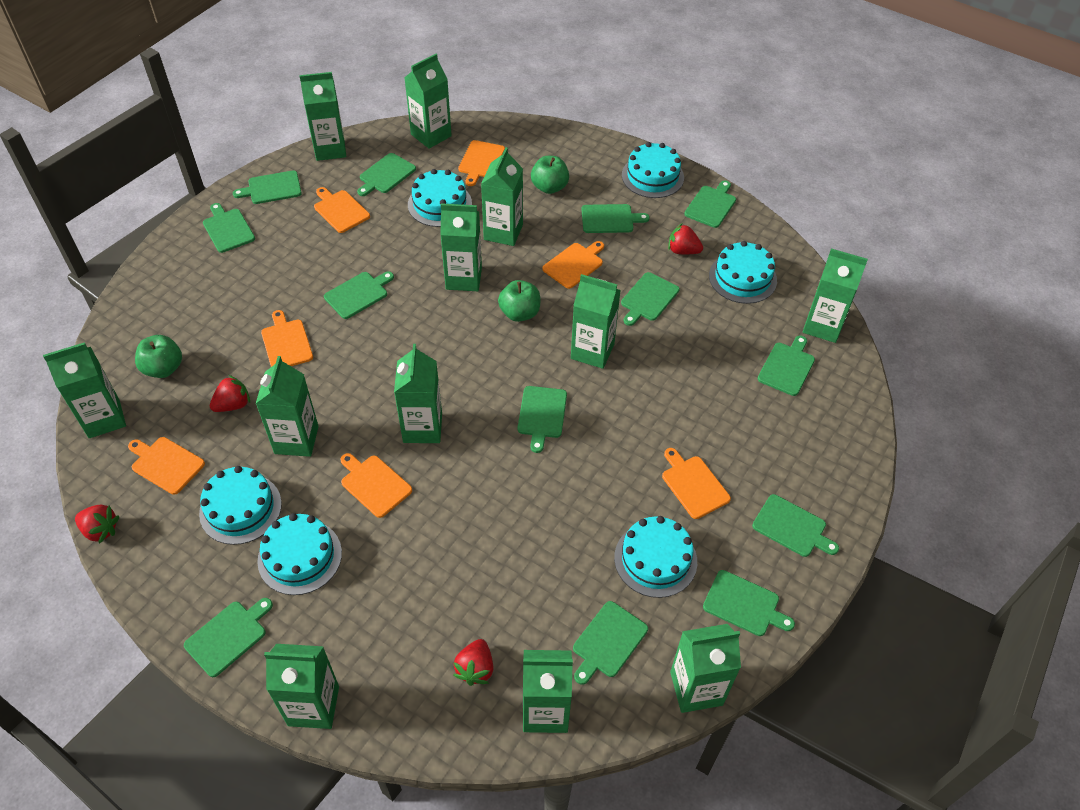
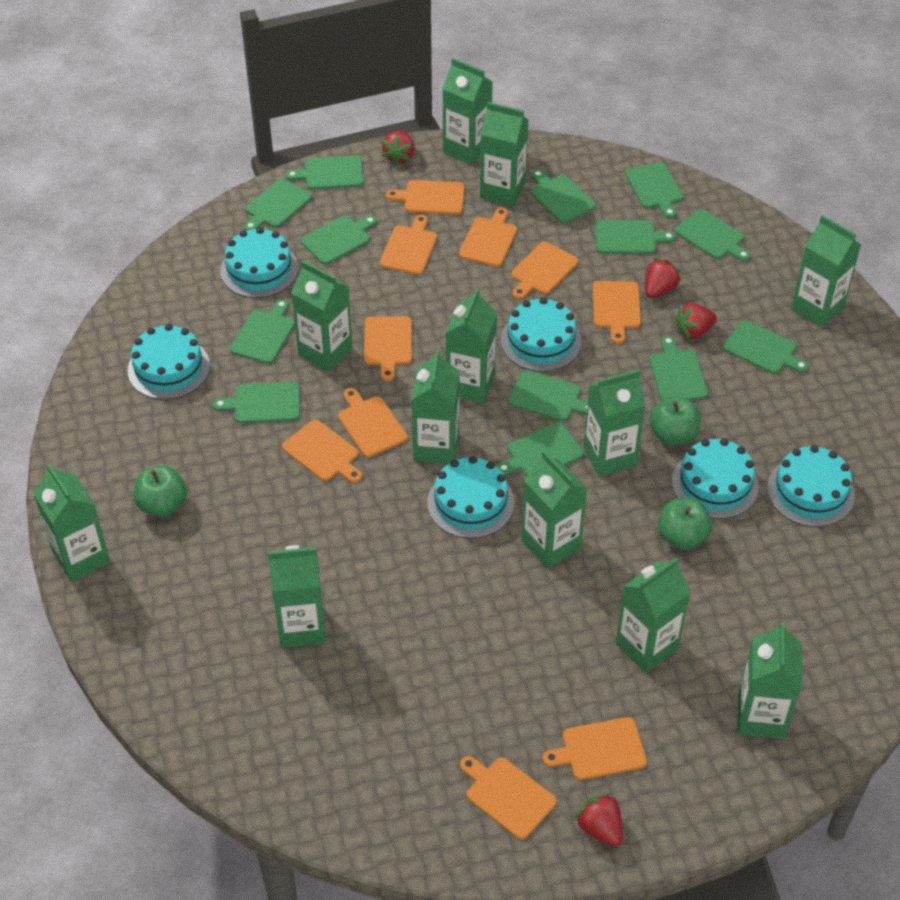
orange cutting board: 7 -> 10

